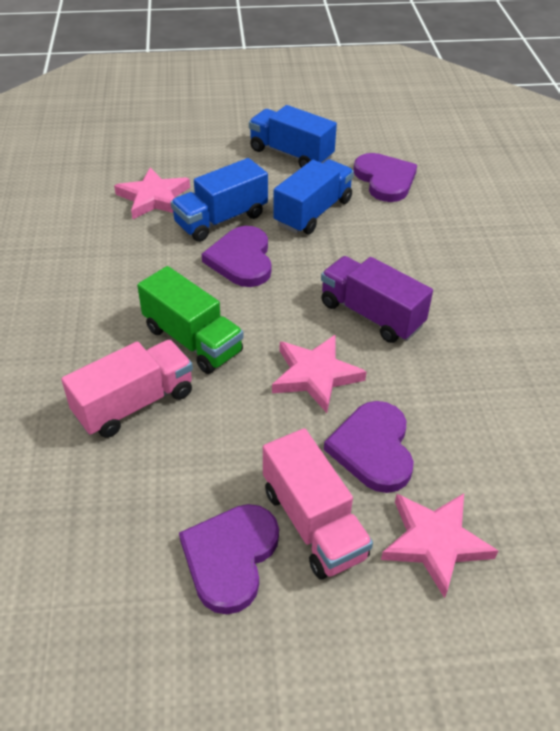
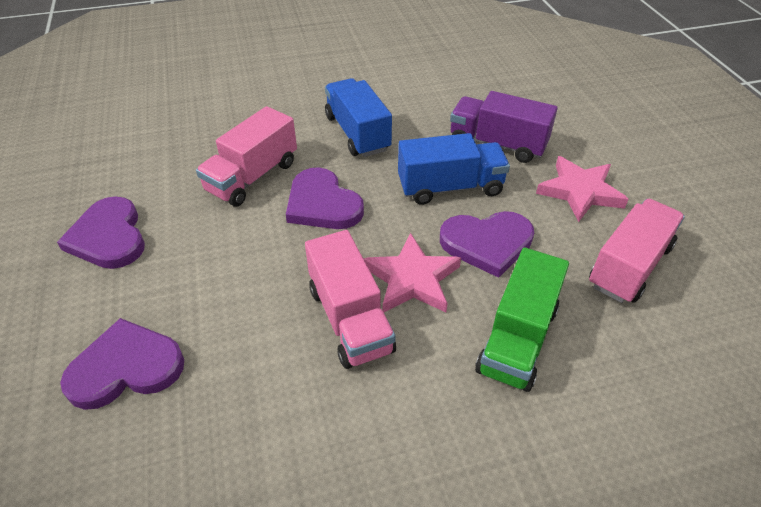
blue truck: 3 -> 2
pink star: 3 -> 2
pink truck: 2 -> 3

